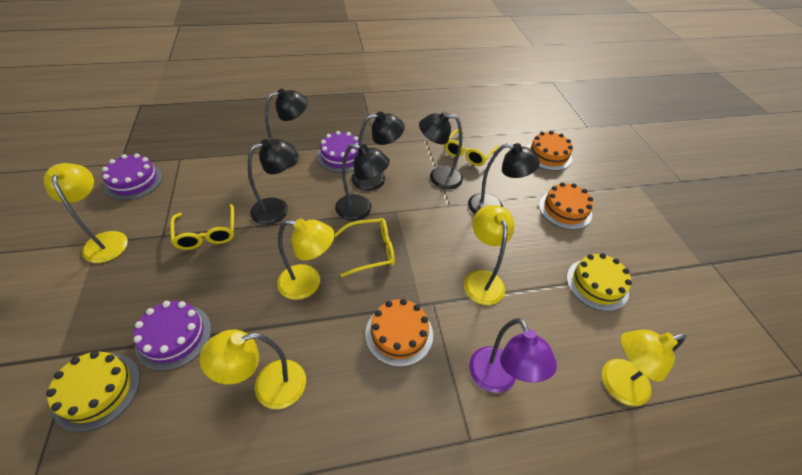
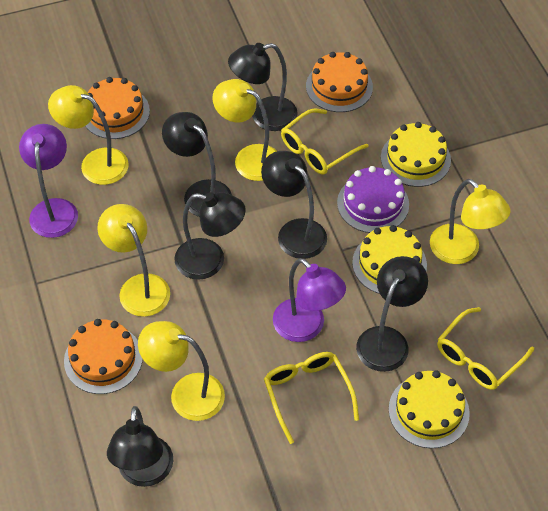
purple cake: 3 -> 1
purple lamp: 1 -> 2
yellow cake: 2 -> 3

